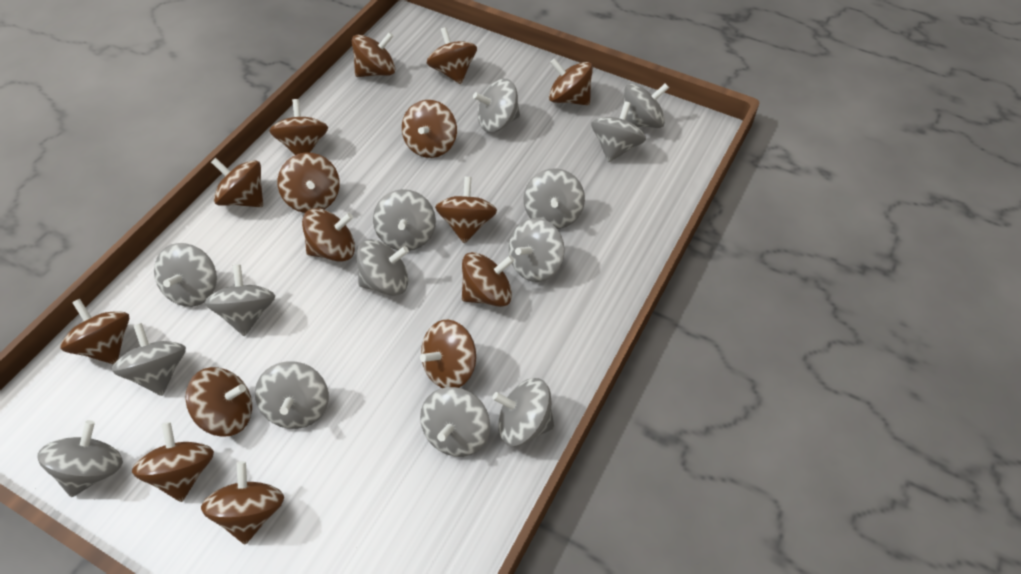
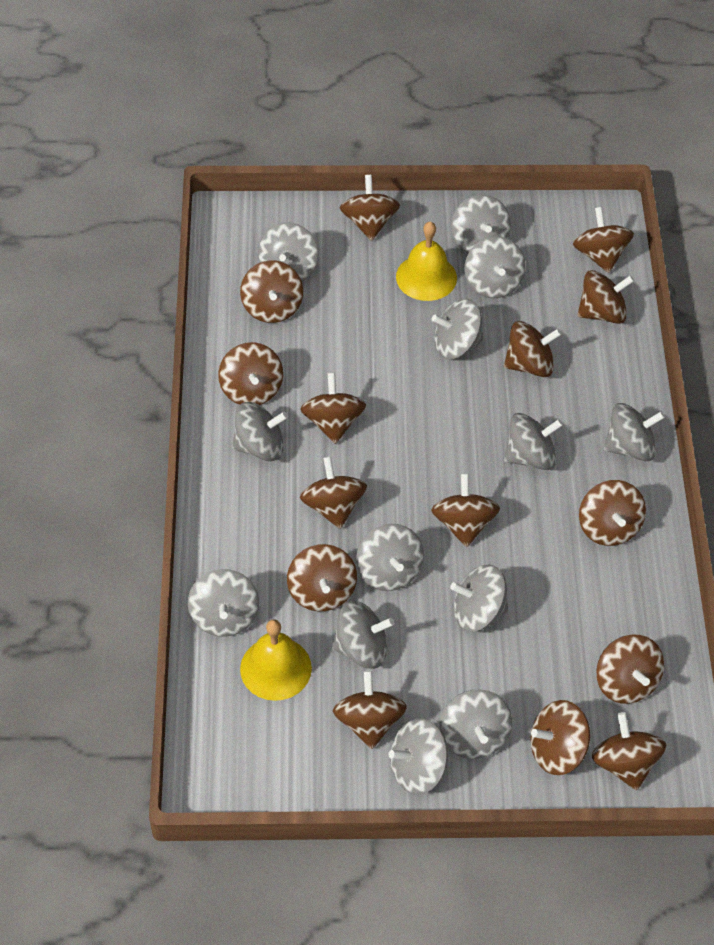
grey spinning top: 14 -> 13
yellow bell: 0 -> 2

